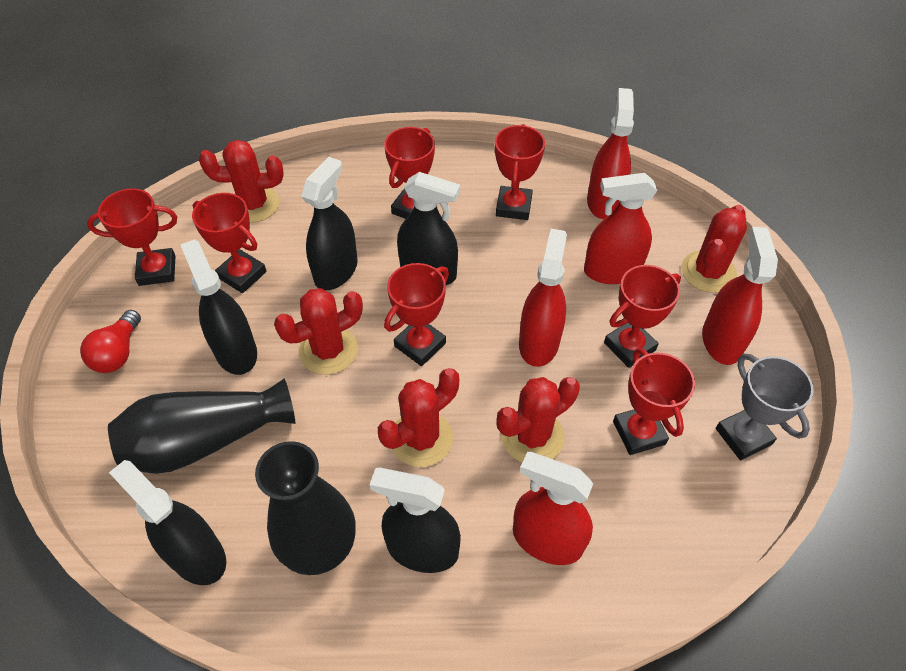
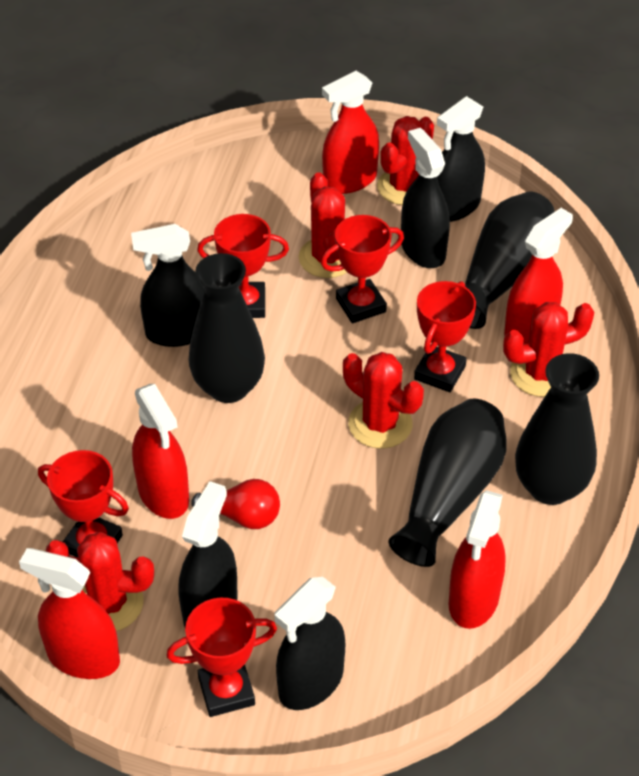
black vase: 2 -> 4
grey trophy: 1 -> 0
red trophy: 7 -> 5

